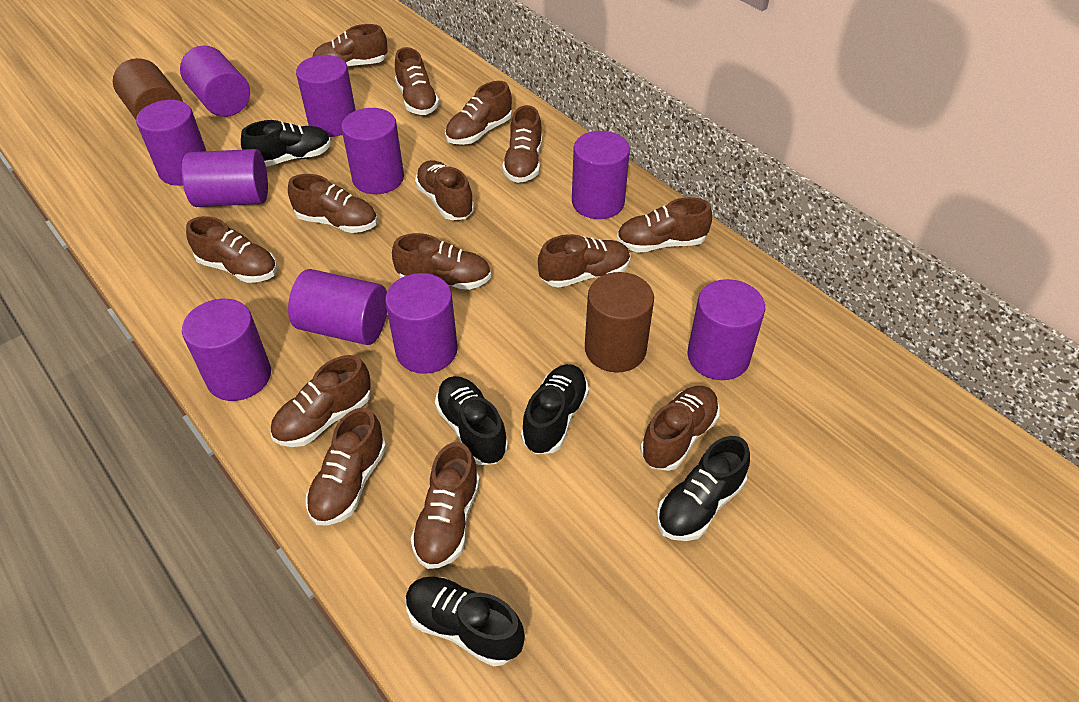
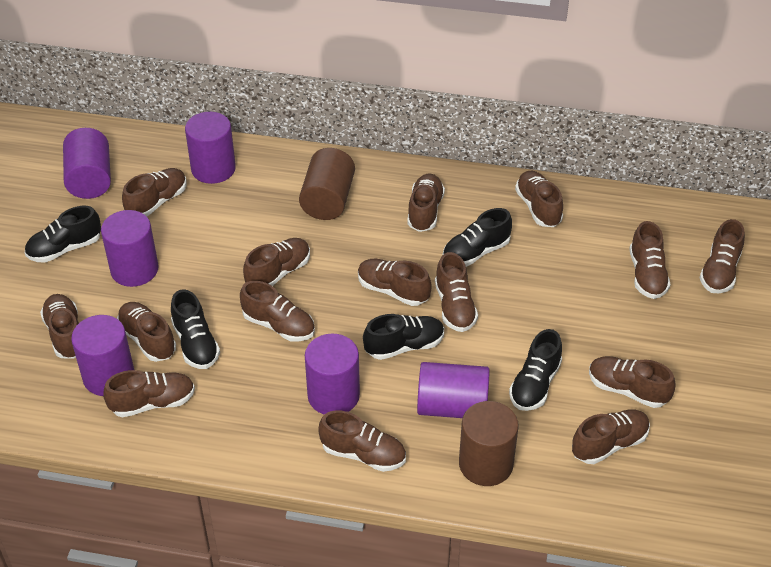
brown shoe: 14 -> 15
purple cylinder: 10 -> 6

